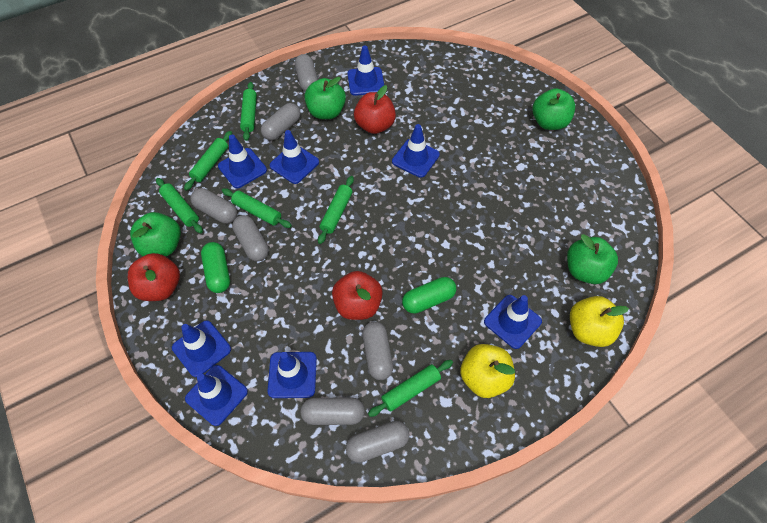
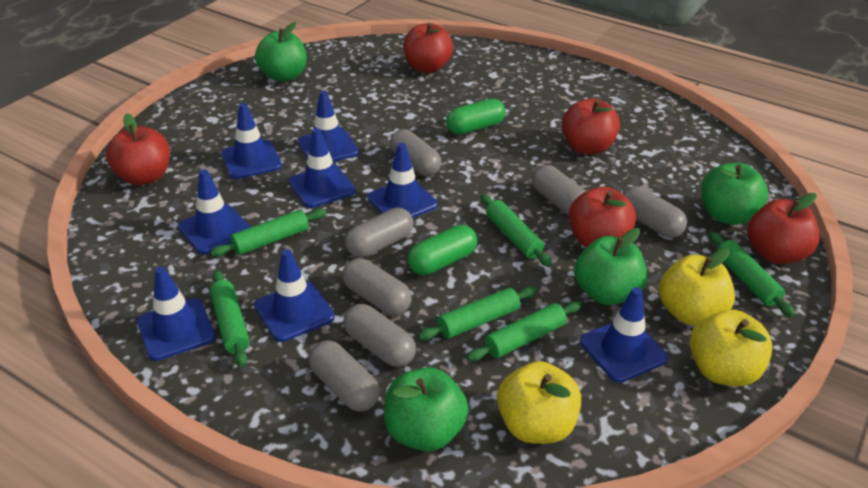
red apple: 3 -> 5
yellow apple: 2 -> 3

